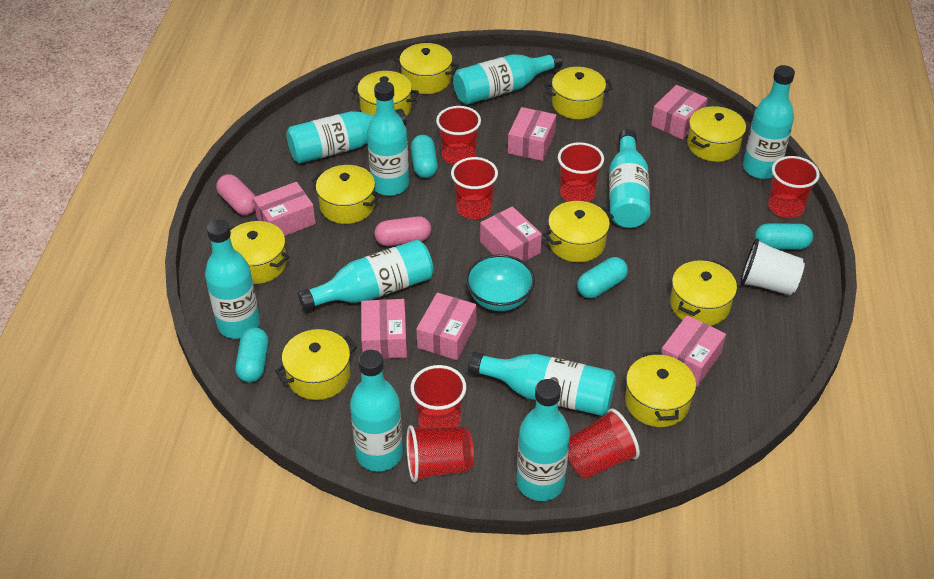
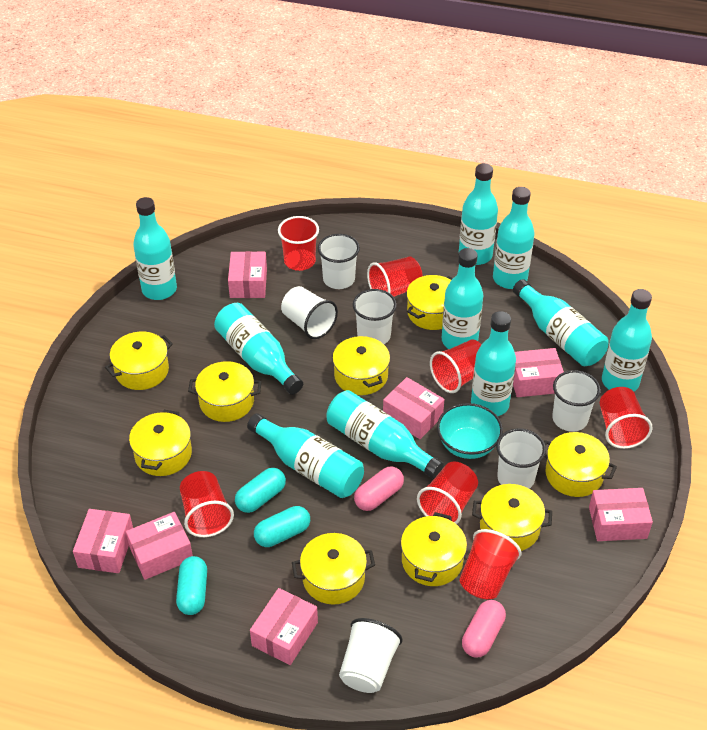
turquoise capsule: 4 -> 3
white cup: 1 -> 6
yellow pot: 10 -> 9

